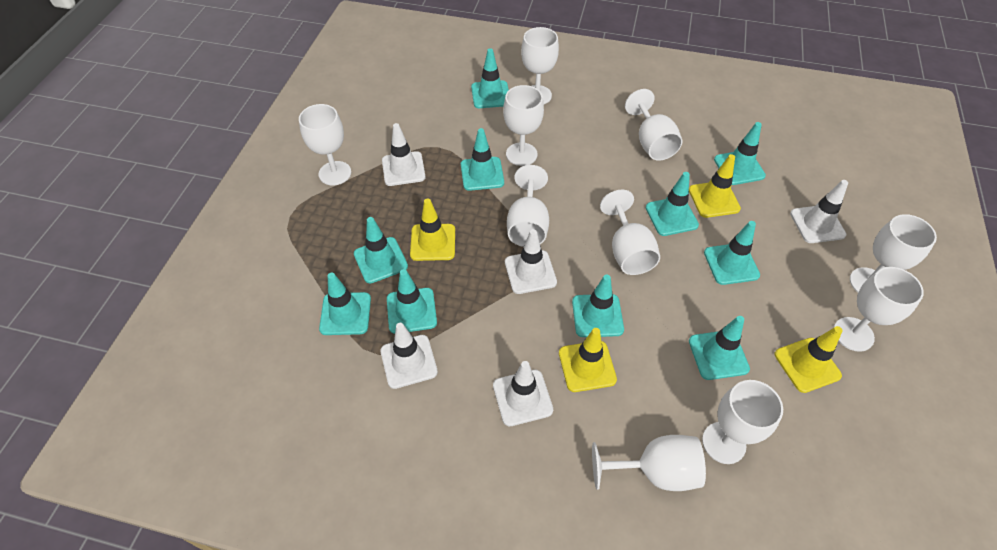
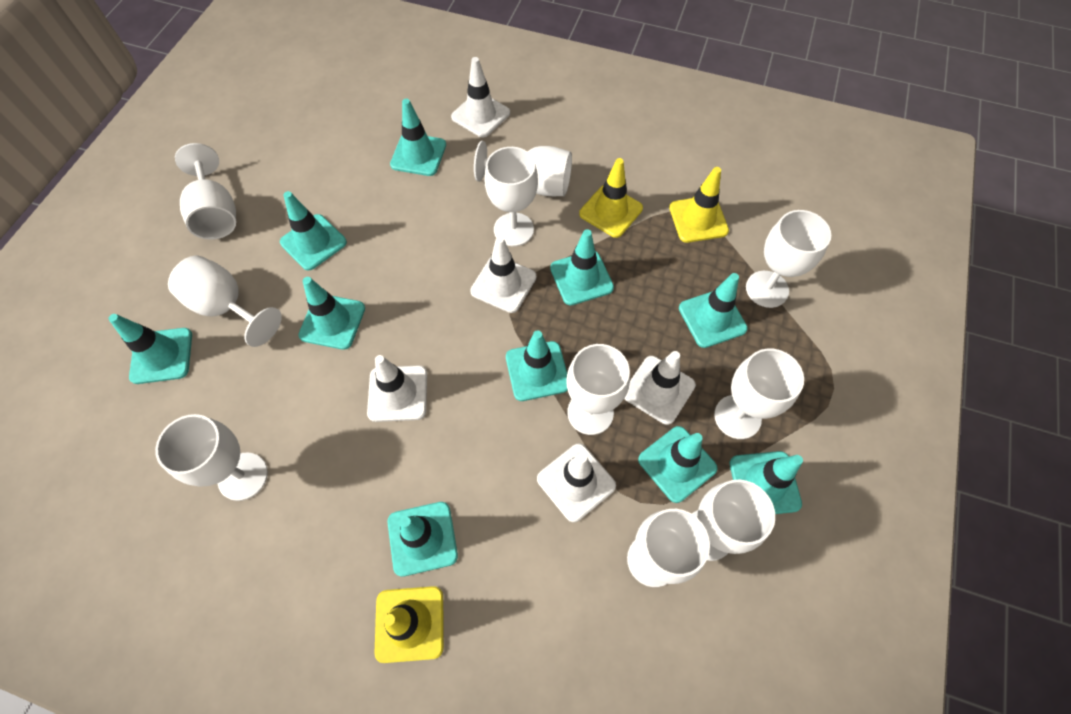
yellow traffic cone: 4 -> 3

